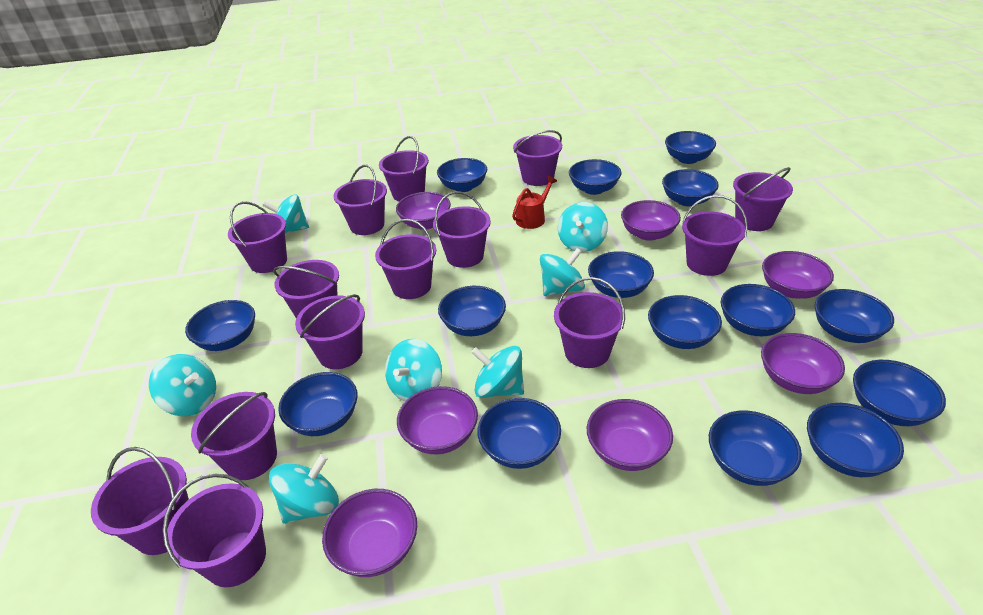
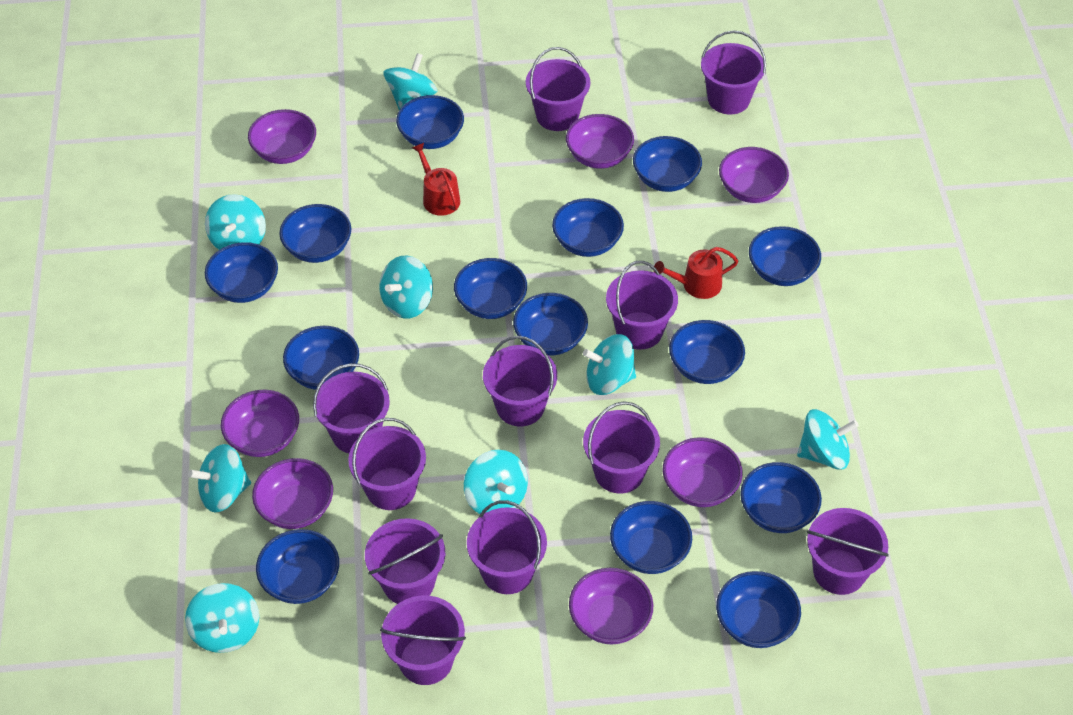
blue bowl: 15 -> 14
purple bucket: 14 -> 11
red watering can: 1 -> 2
turquoise spinning top: 7 -> 8

